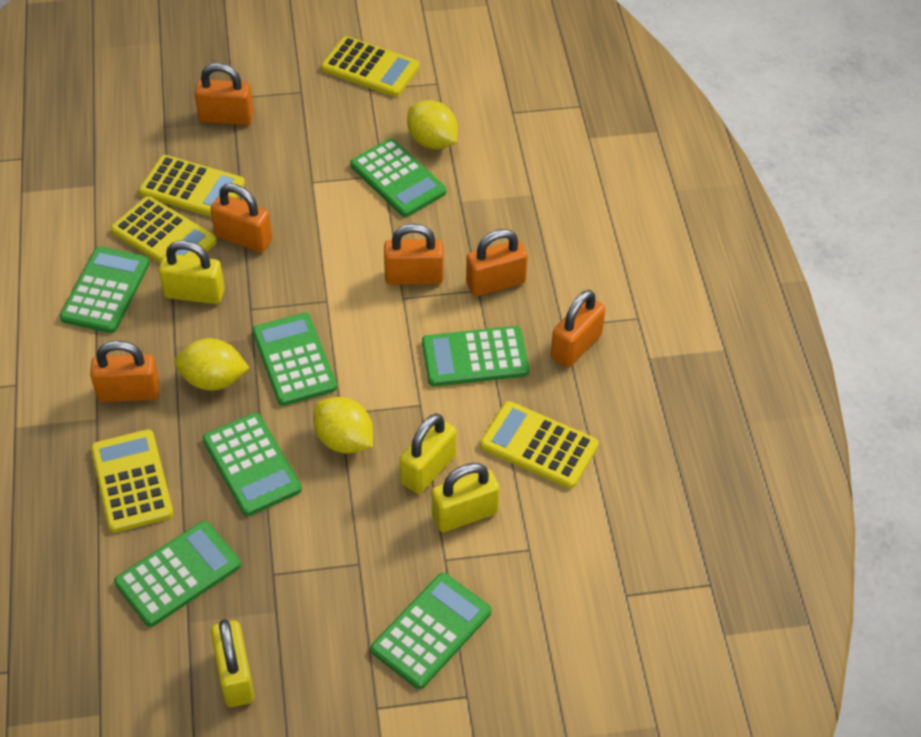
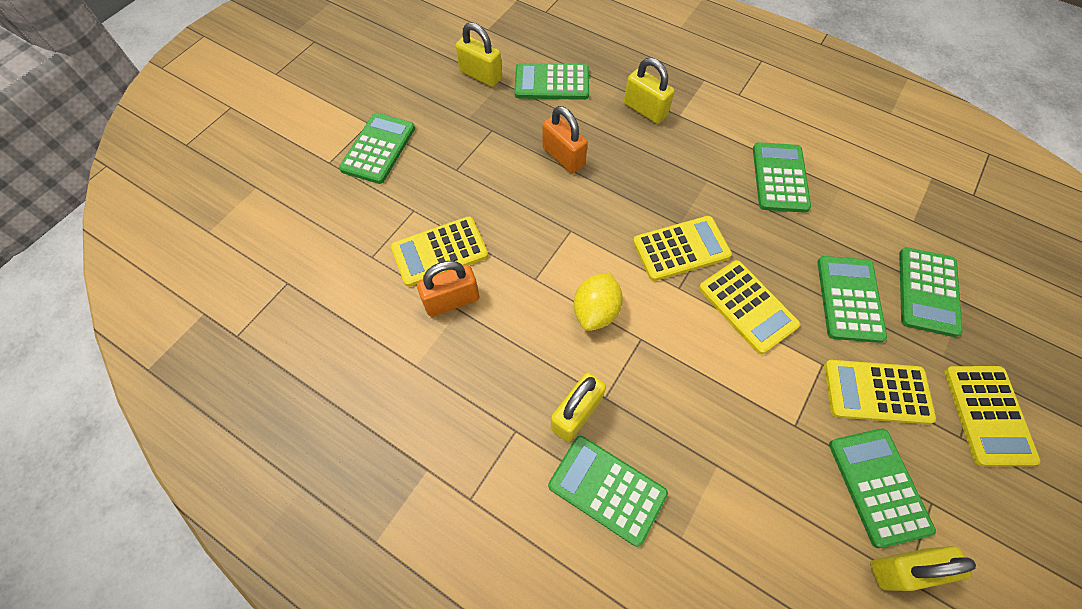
orange padlock: 6 -> 2
yellow lemon: 3 -> 1

